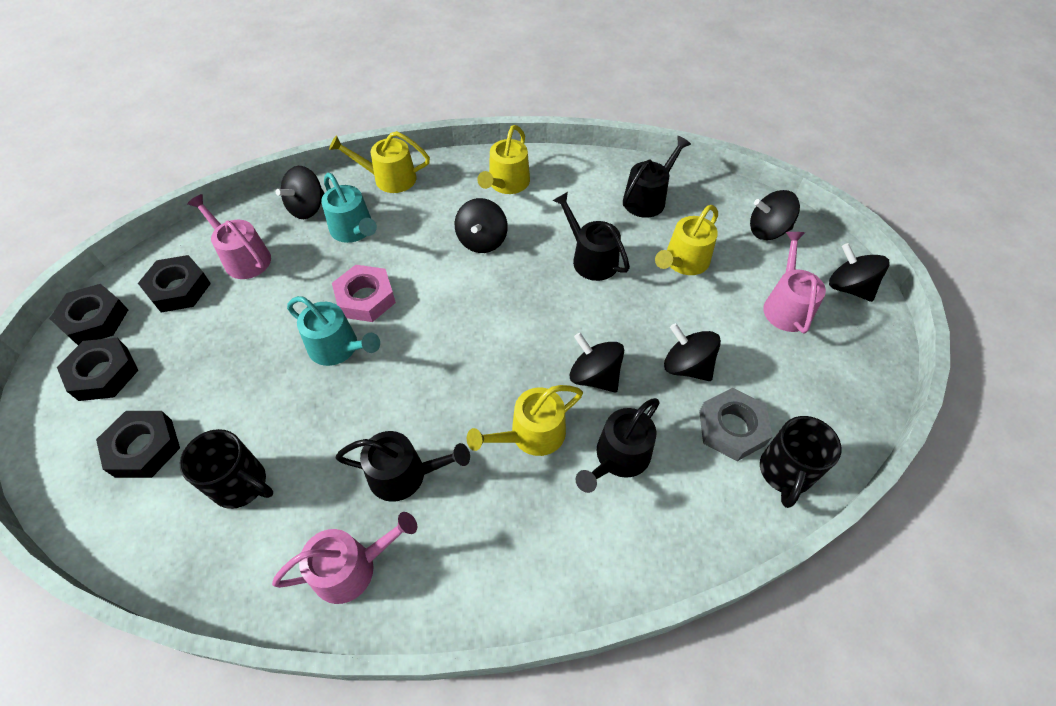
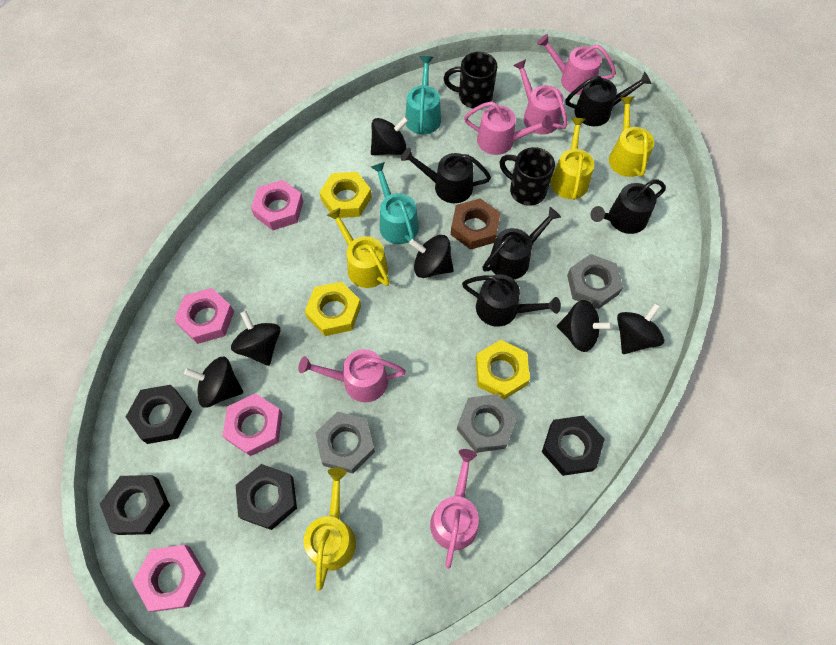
black watering can: 4 -> 5
brown nut: 0 -> 1
grey nut: 1 -> 3
pink nut: 1 -> 4
pink watering can: 3 -> 5
yellow nut: 0 -> 3

